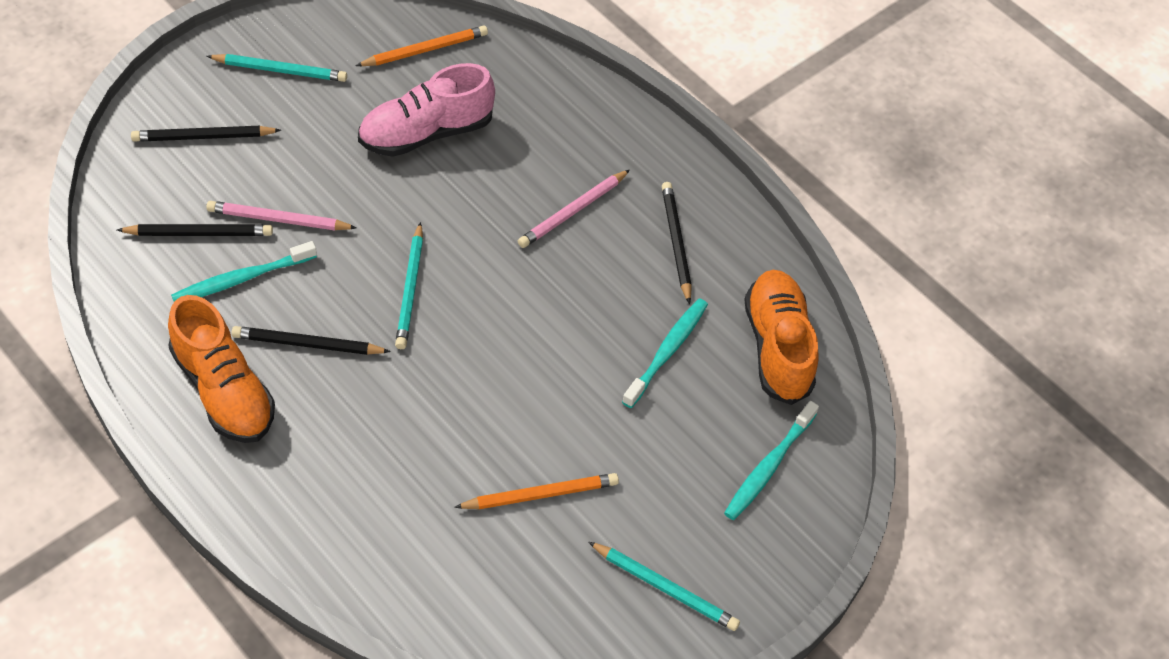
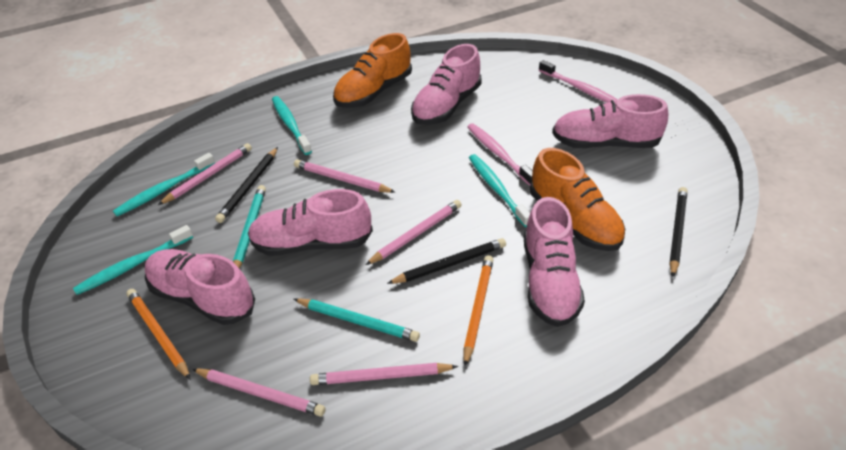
black pencil: 4 -> 3
pink pencil: 2 -> 5
pink shoe: 1 -> 5
pink toothbrush: 0 -> 2
turquoise pencil: 3 -> 2
turquoise toothbrush: 3 -> 4

